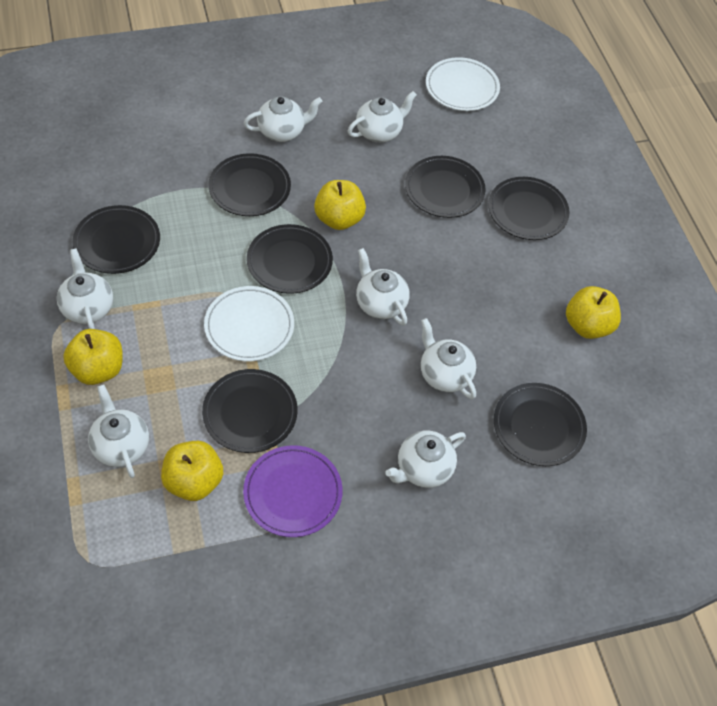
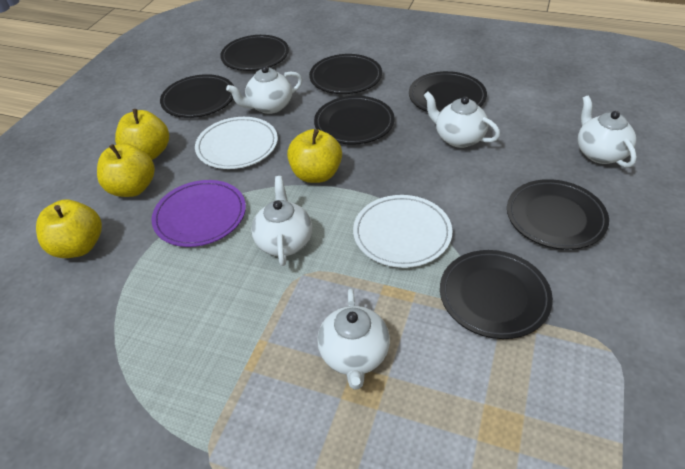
white teapot: 7 -> 5

